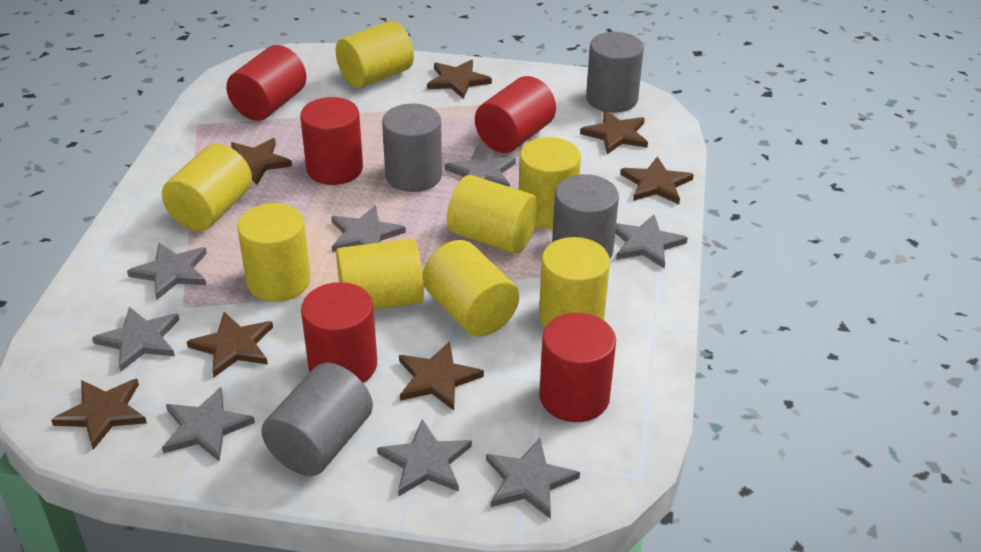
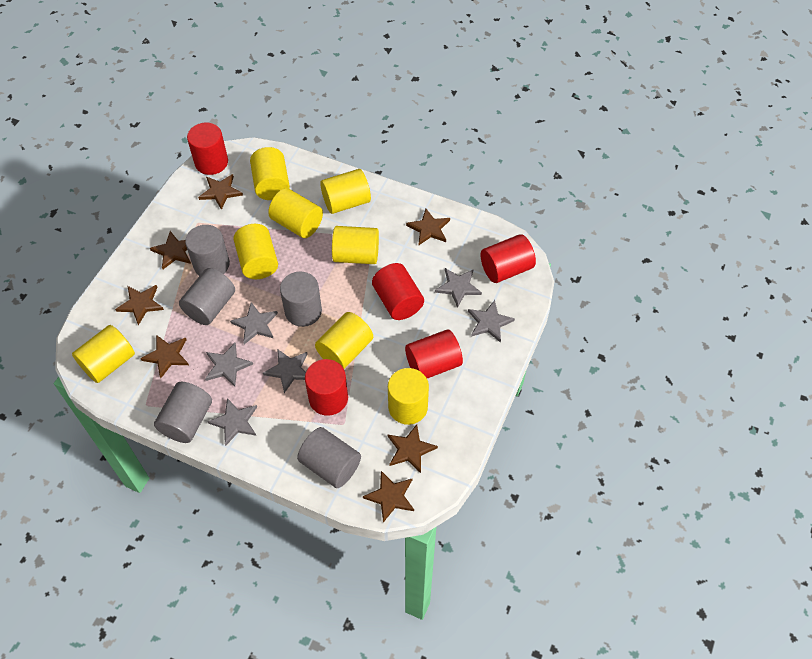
grey cylinder: 4 -> 5
grey star: 8 -> 6

